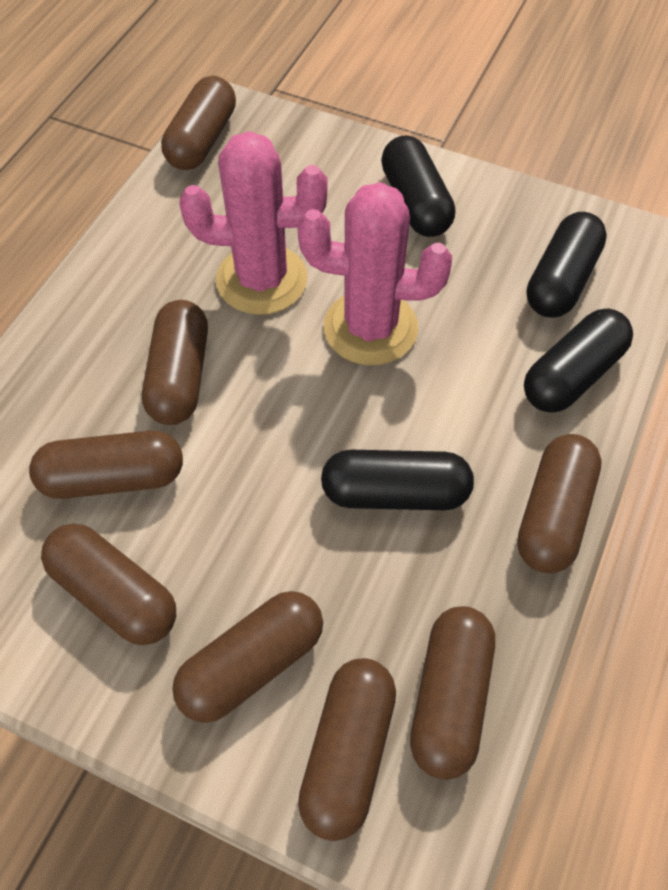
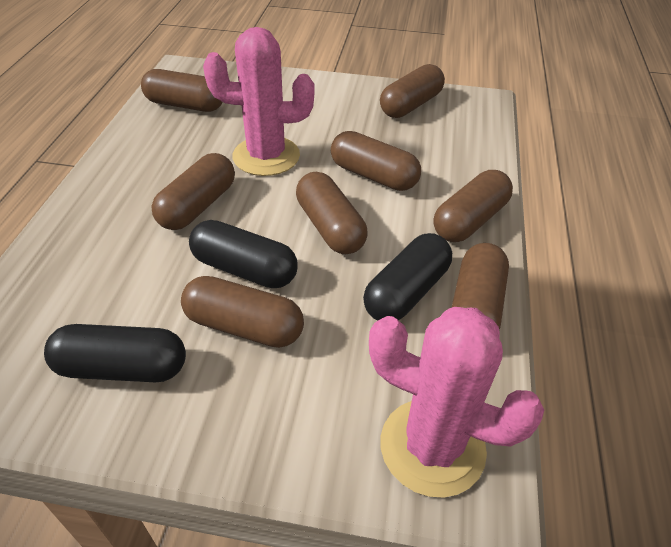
black capsule: 4 -> 3

